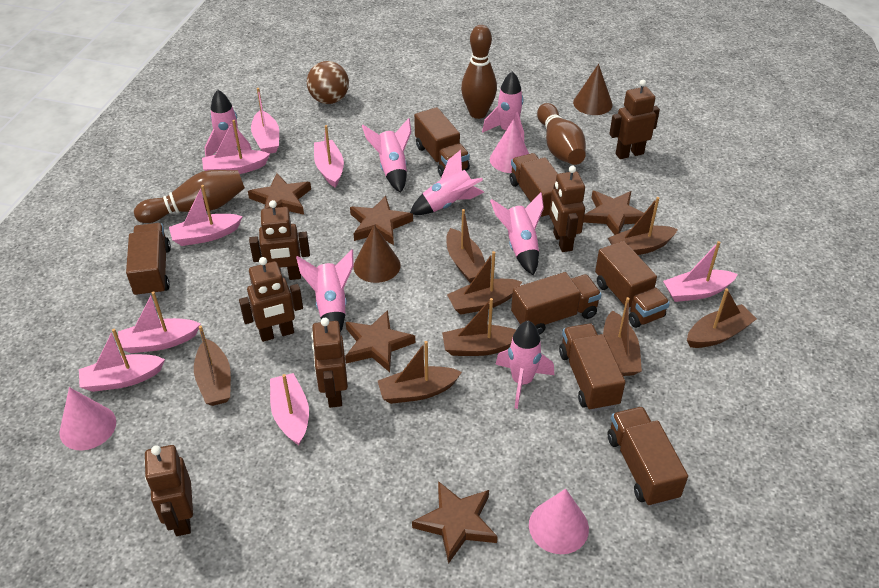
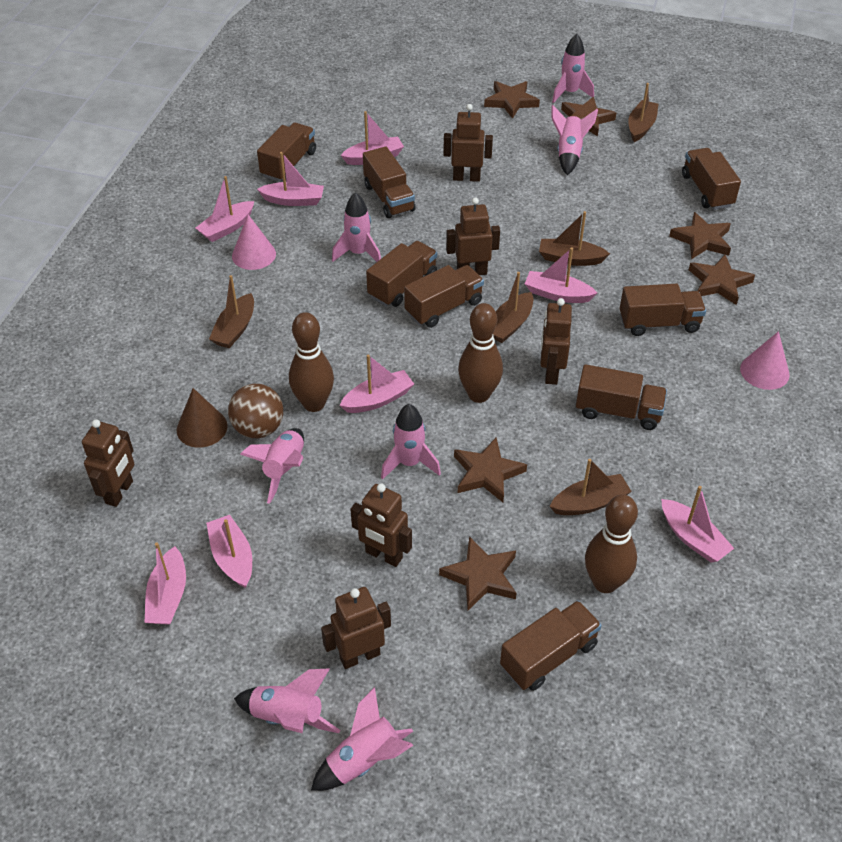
brown boat: 8 -> 5
brown cone: 2 -> 1
brown star: 5 -> 6
brown truck: 7 -> 8
pink cone: 3 -> 2

